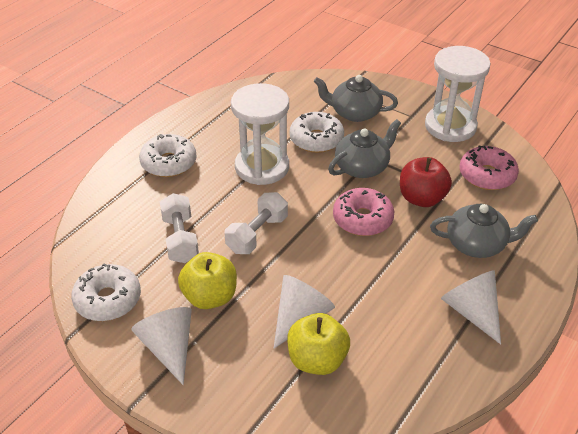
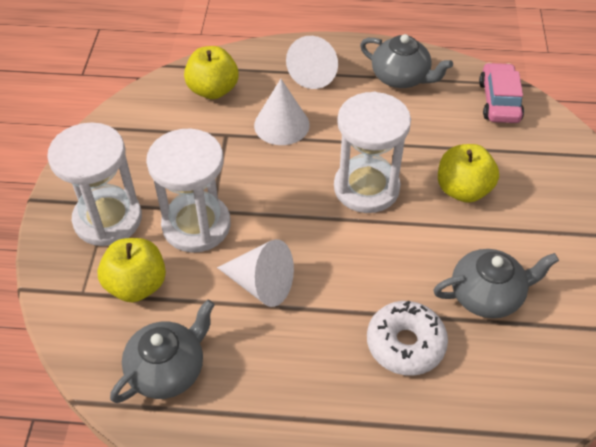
pink car: 0 -> 1
pink donut: 2 -> 0
red apple: 1 -> 0
white donut: 3 -> 1
white dumbbell: 2 -> 0
white hourglass: 2 -> 3
yellow apple: 2 -> 3

